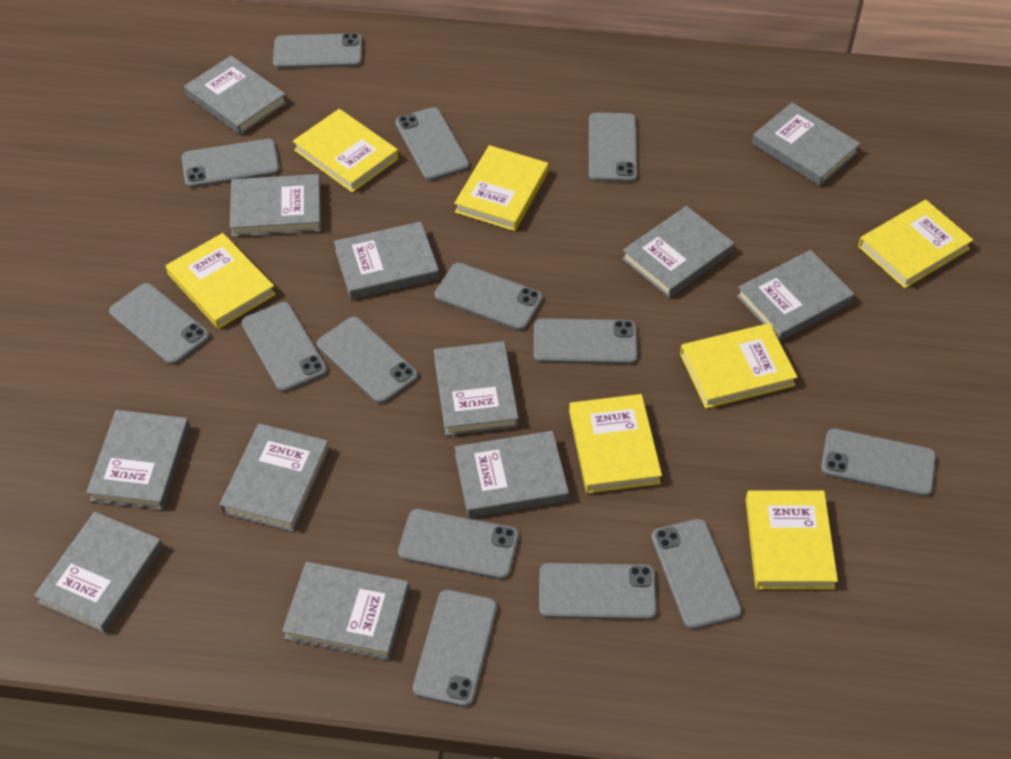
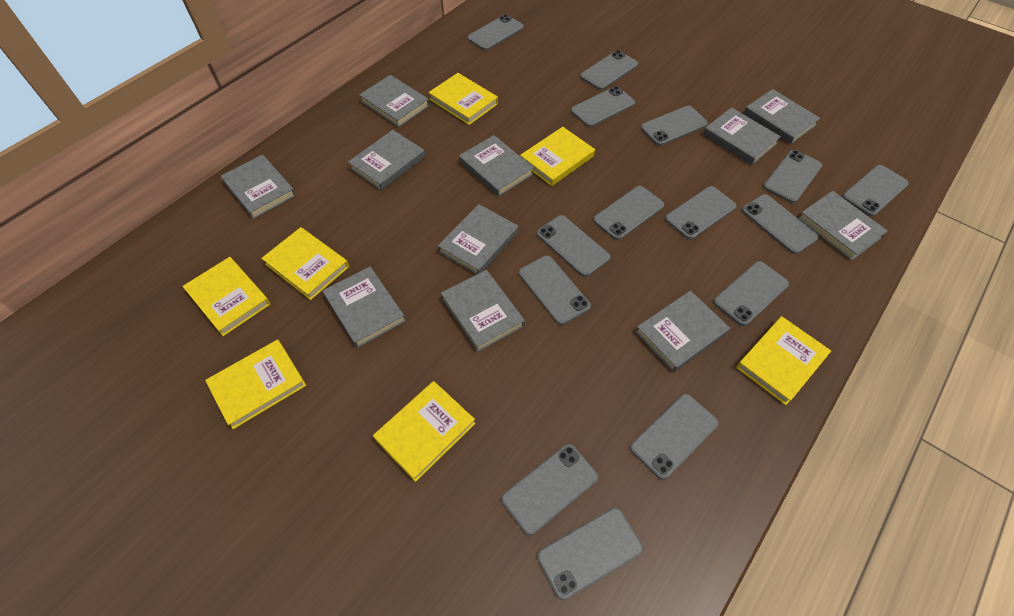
grey book: 12 -> 11
grey phone: 14 -> 15

